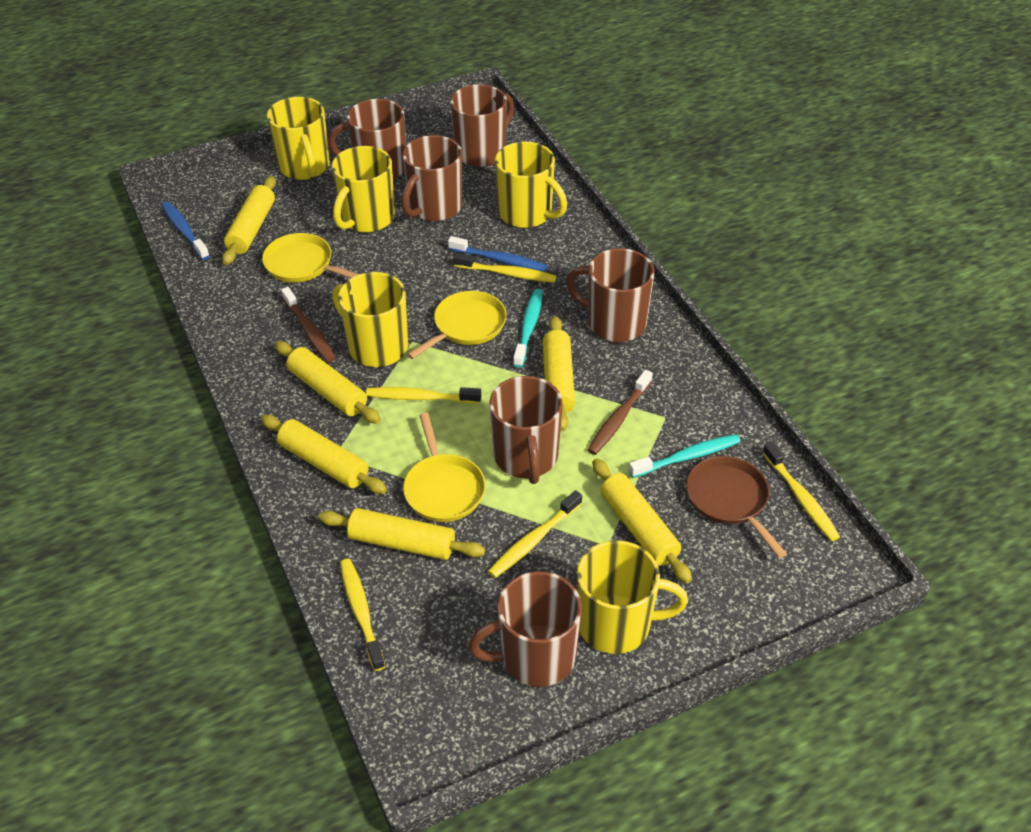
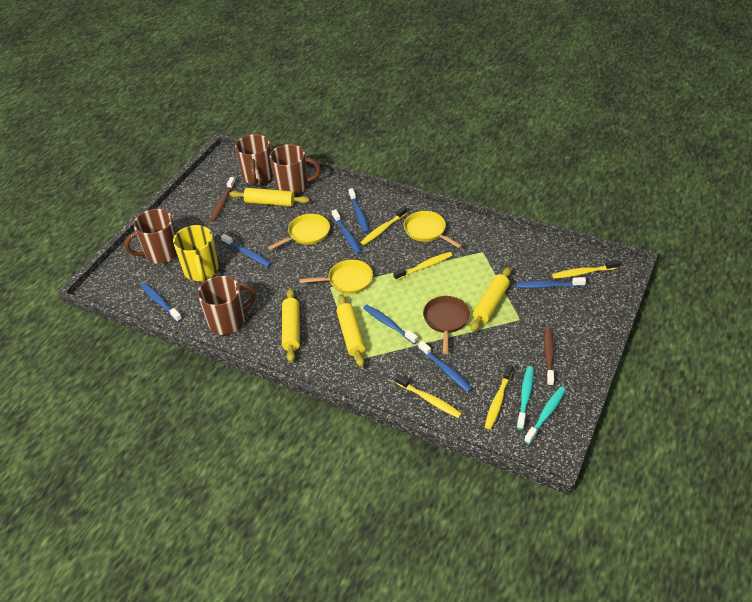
blue toothbrush: 2 -> 7
brown mug: 6 -> 4
yellow mug: 5 -> 1
yellow rolling pin: 6 -> 4

